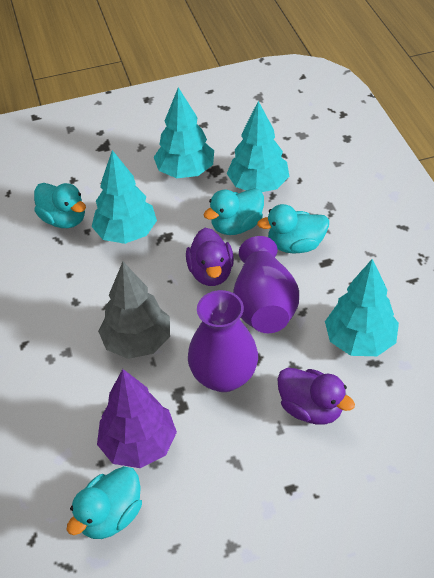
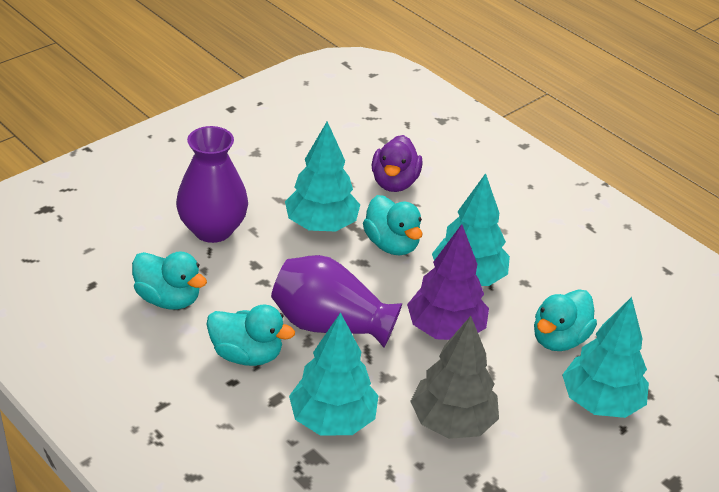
purple duck: 2 -> 1

